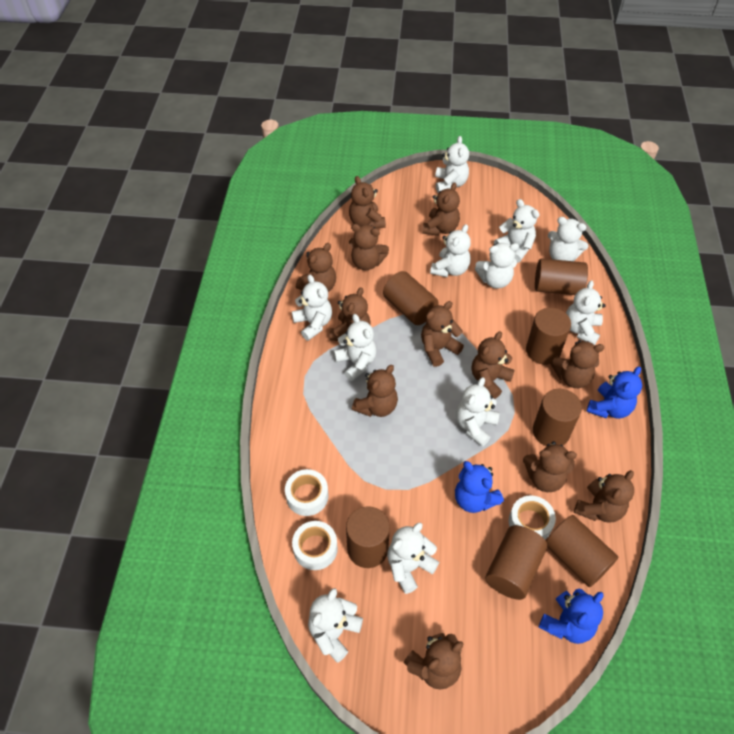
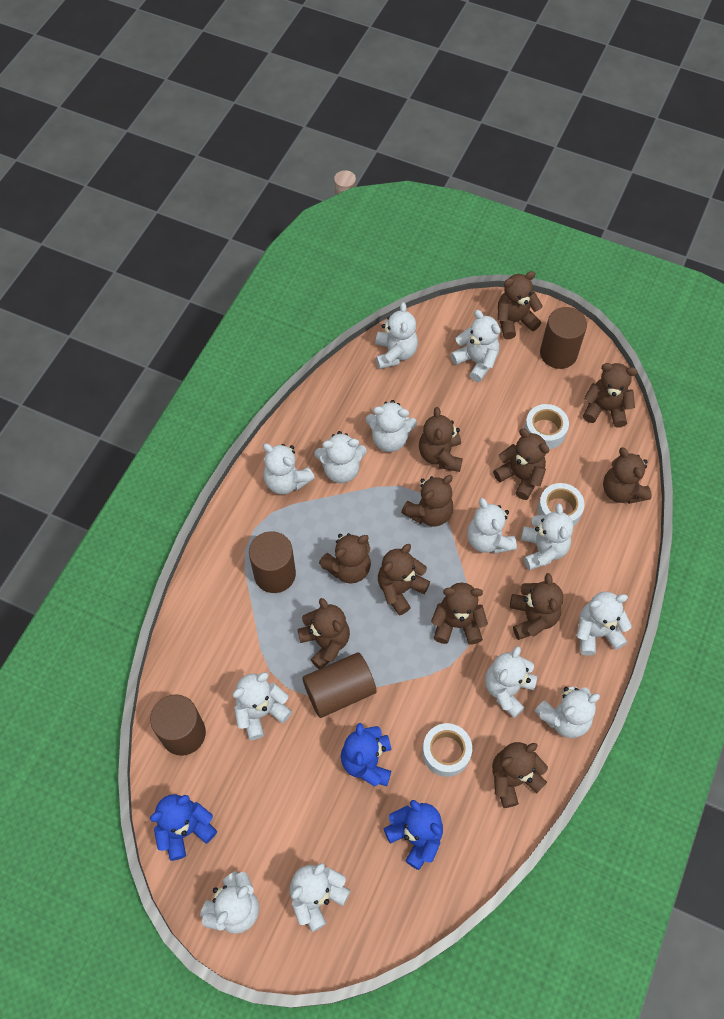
brown cylinder: 7 -> 4
white teddy bear: 11 -> 13

